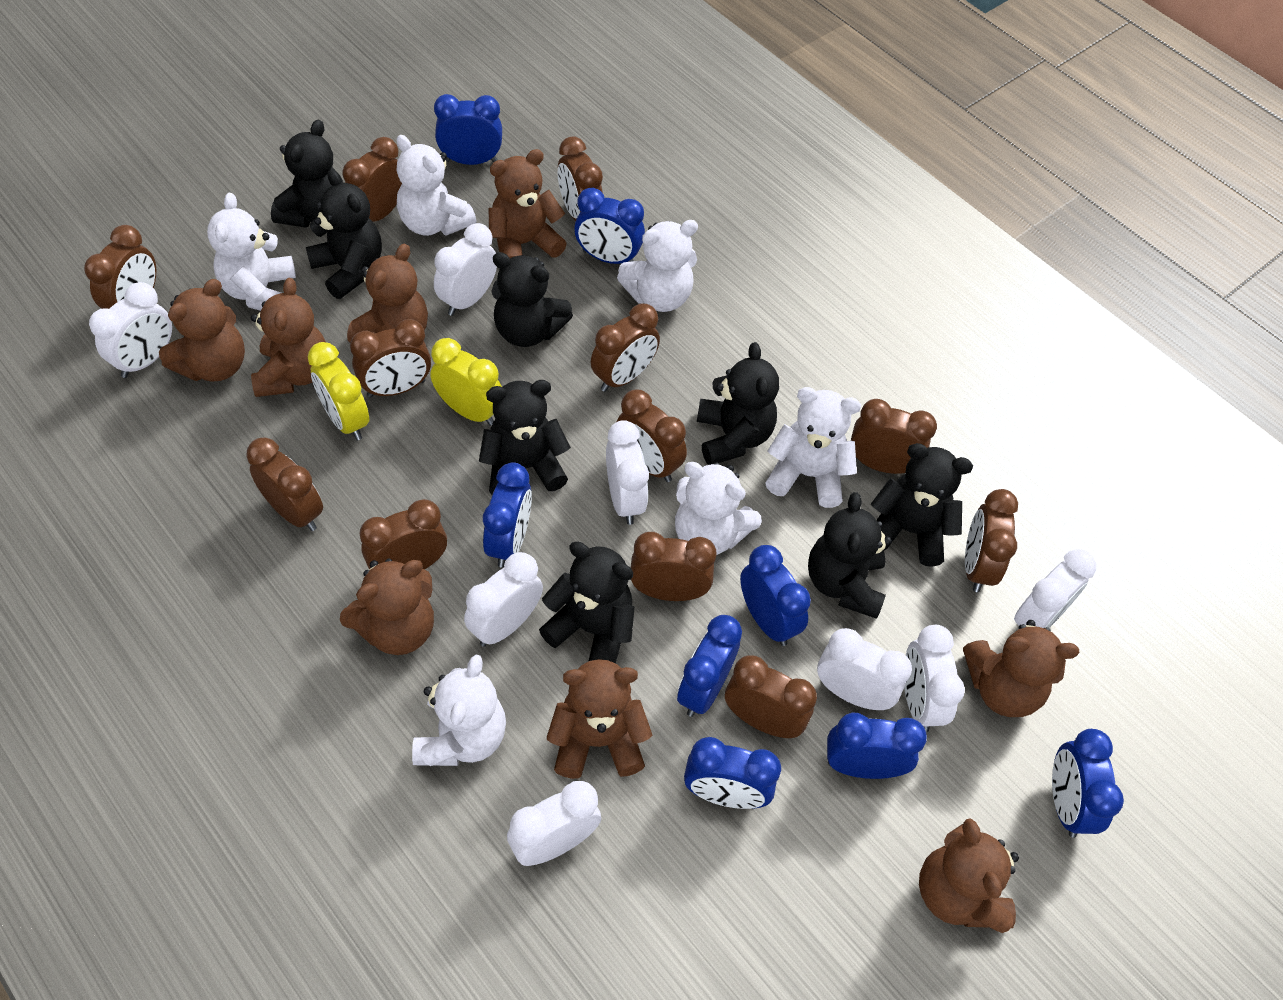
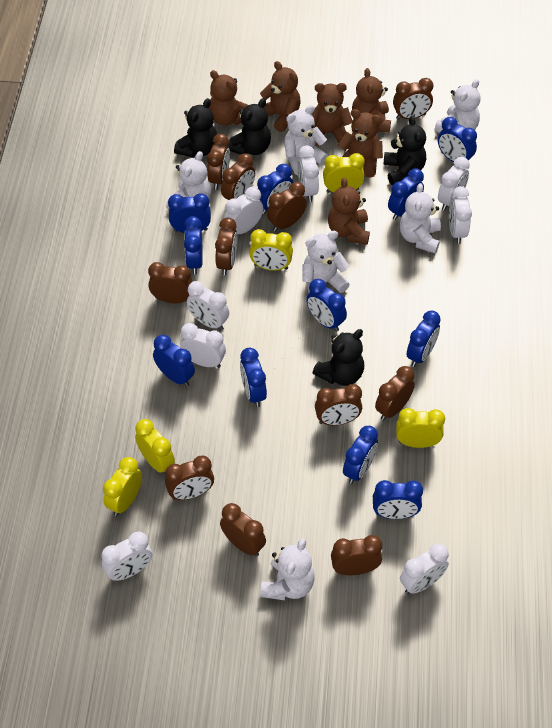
black teddy bear: 8 -> 4
blue clock: 8 -> 11
brown clock: 12 -> 11
brown teddy bear: 8 -> 6
yellow clock: 2 -> 5

